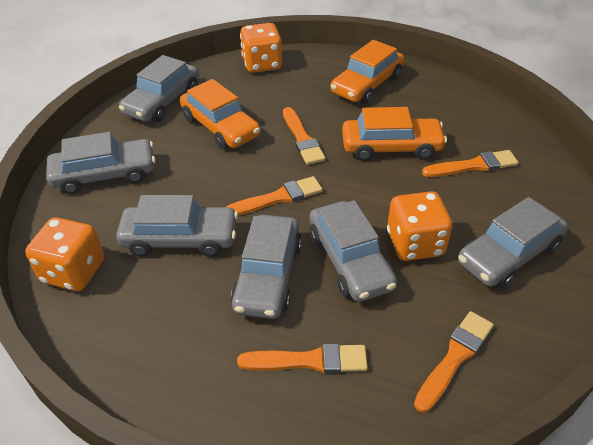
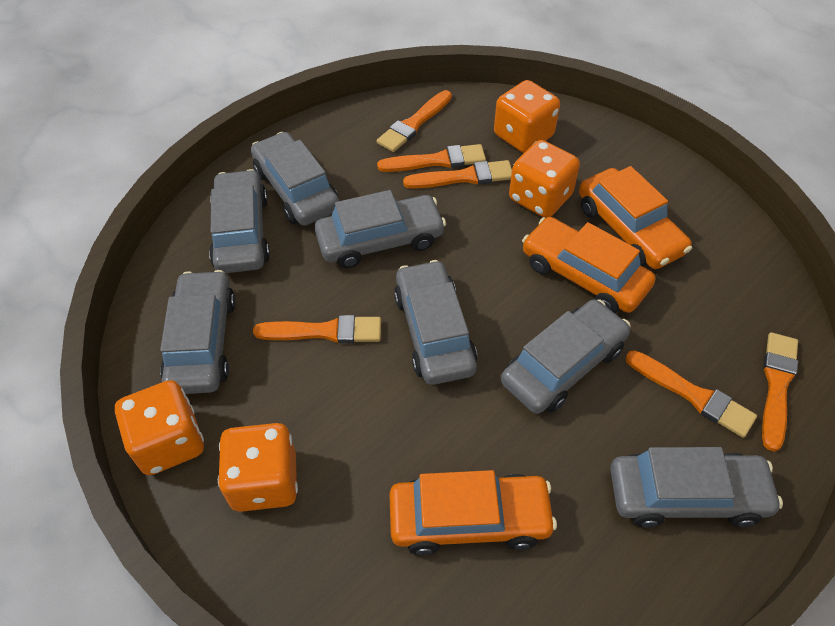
grey car: 6 -> 7
orange brush: 5 -> 6
orange dice: 3 -> 4

